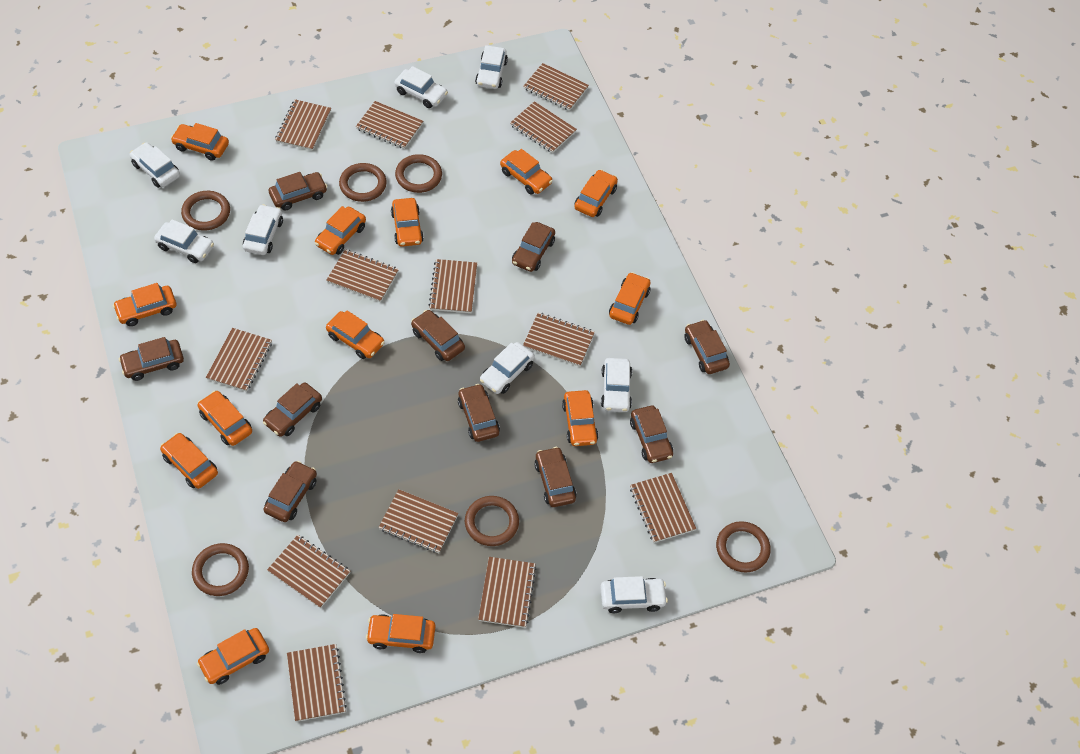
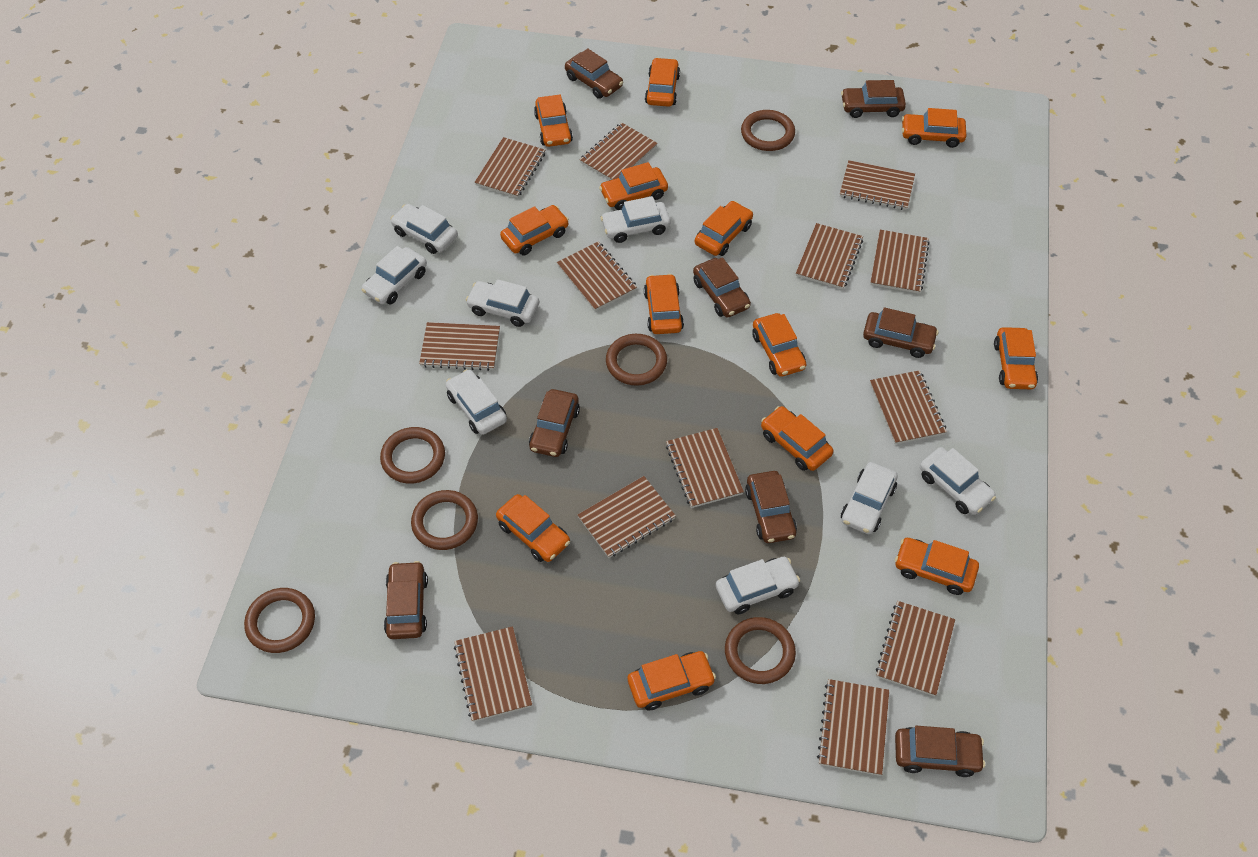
brown car: 10 -> 8

